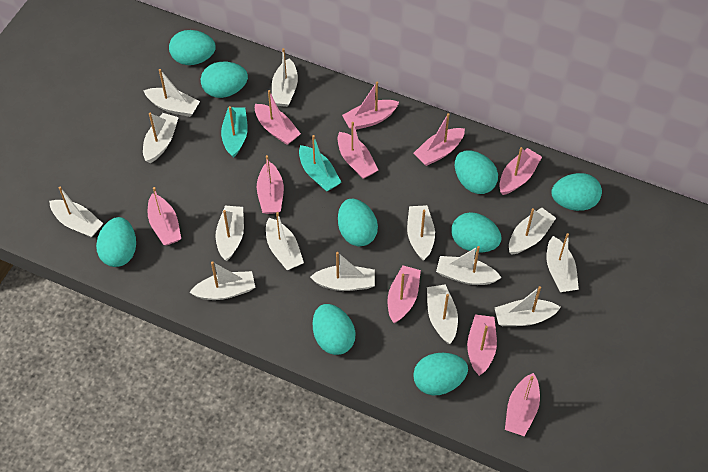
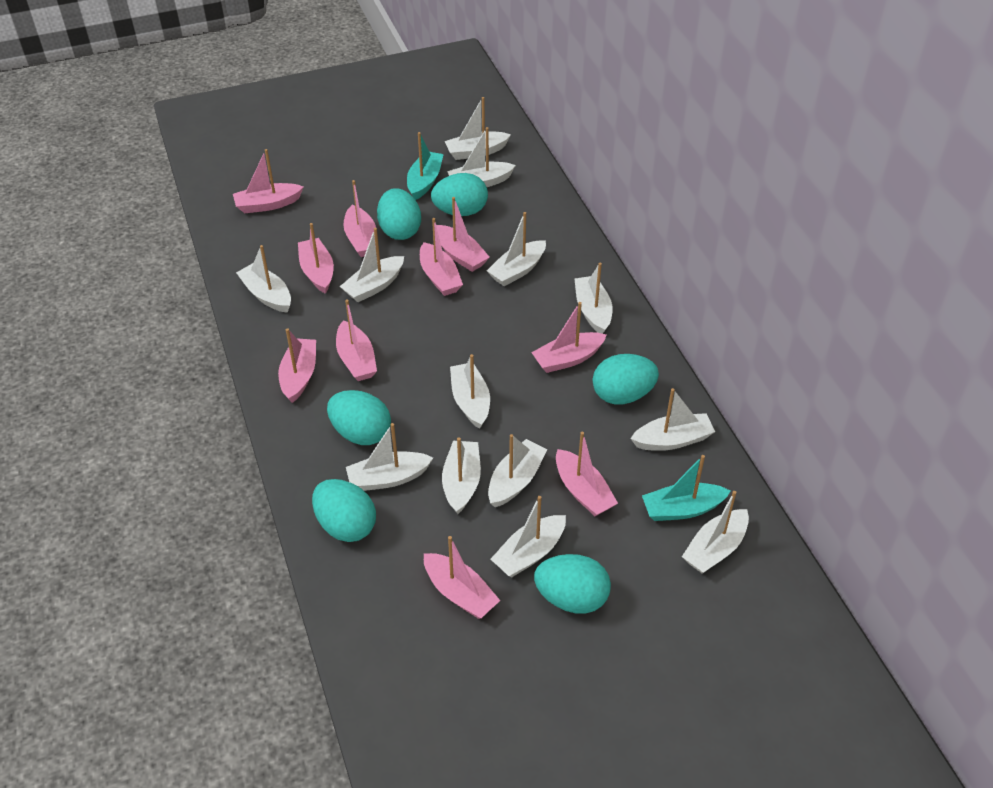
turquoise egg: 9 -> 6
white boat: 14 -> 13

